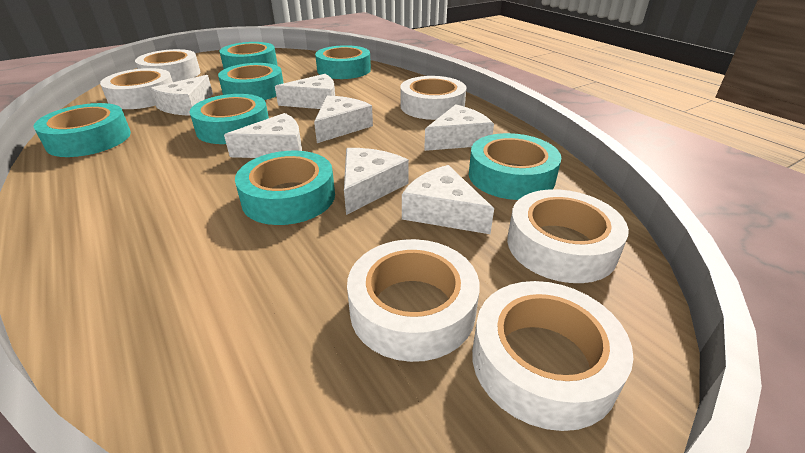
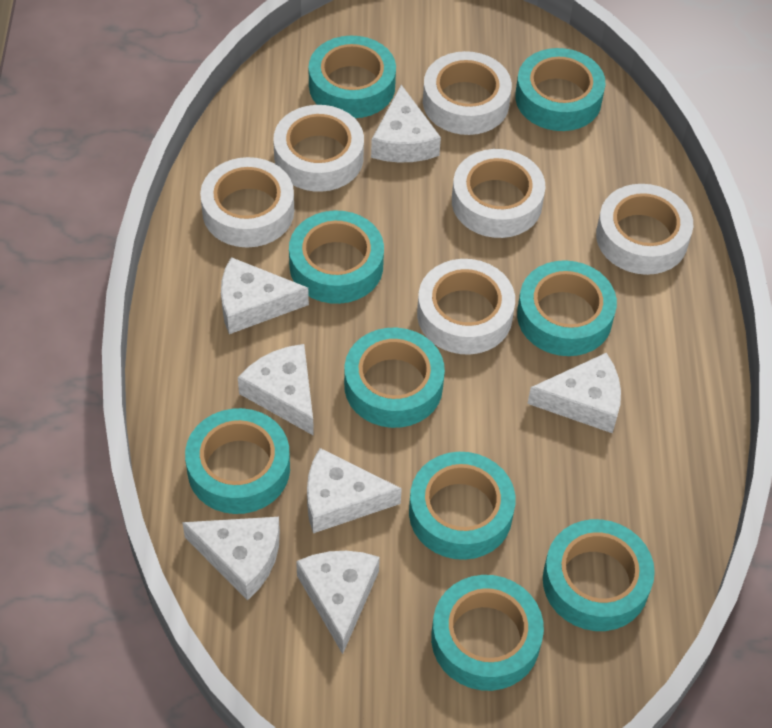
turquoise tape: 7 -> 9

